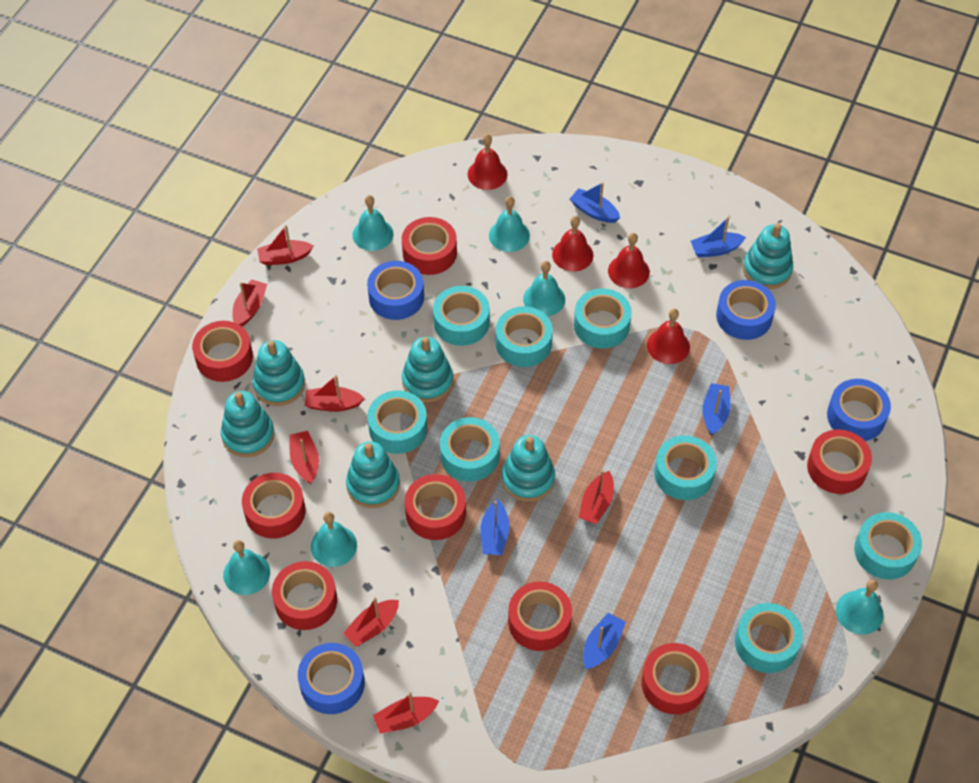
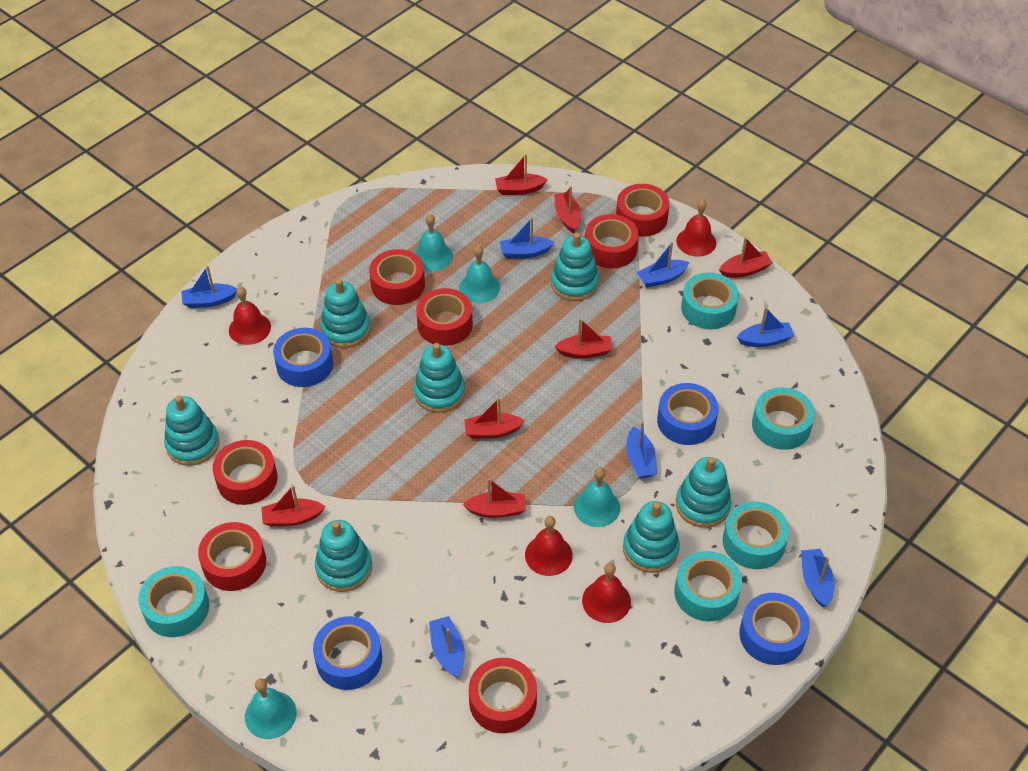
blue boat: 5 -> 7
red tape: 8 -> 7
turquoise bell: 6 -> 4
turquoise stacking toy: 6 -> 7
turquoise tape: 8 -> 5

